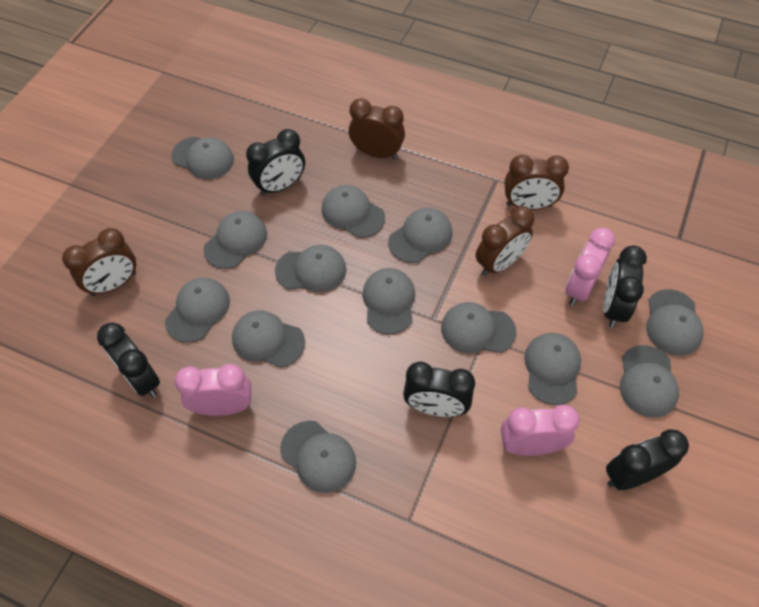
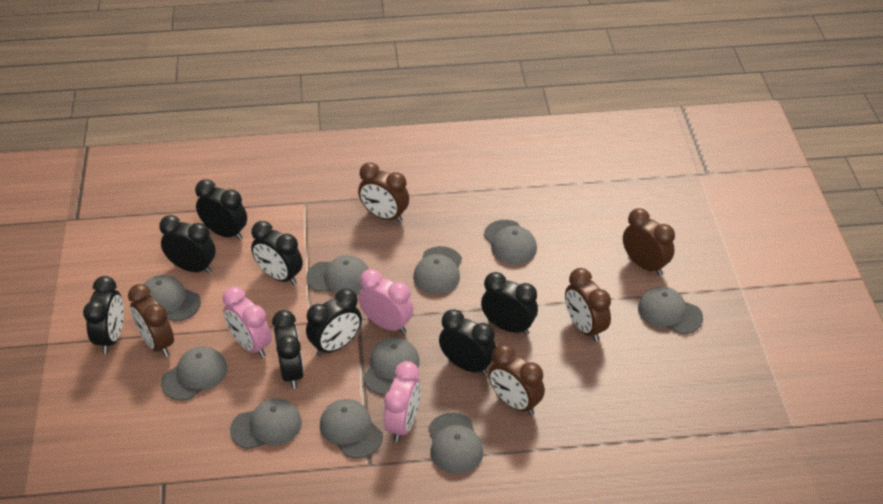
black clock: 5 -> 8
brown clock: 4 -> 5
grey cap: 13 -> 10

